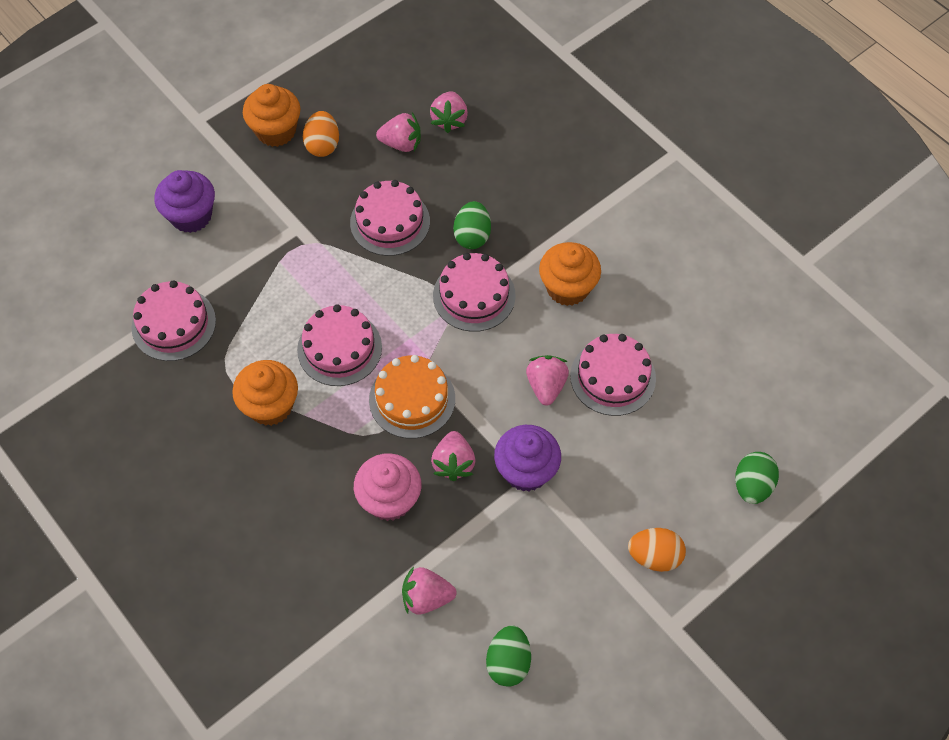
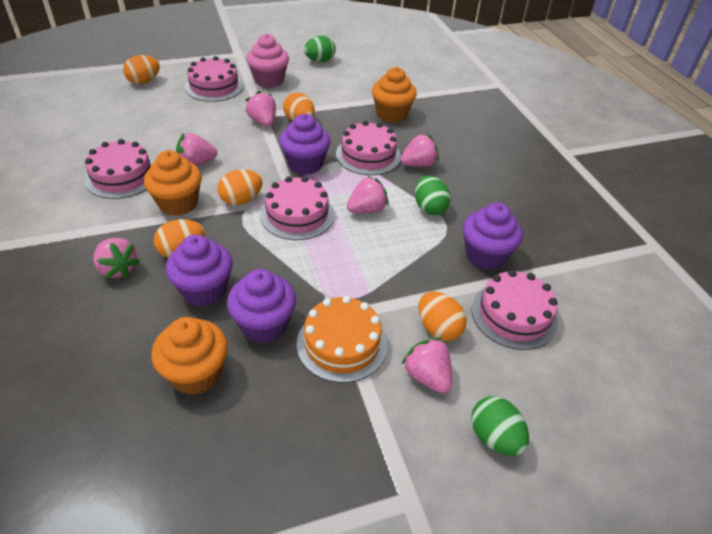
orange egg: 2 -> 5
pink strawberry: 5 -> 6
purple cupcake: 2 -> 4

